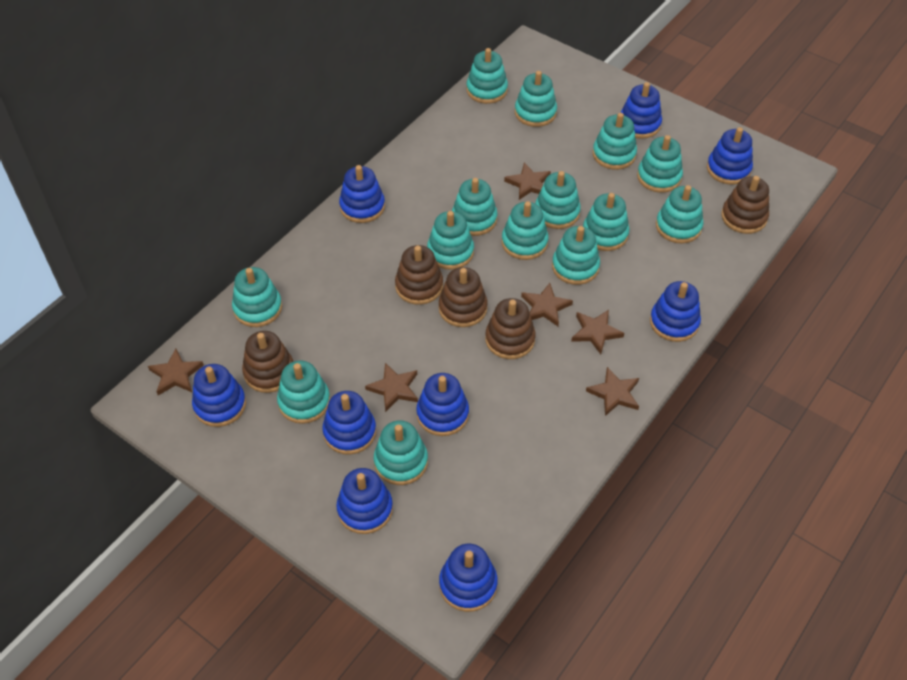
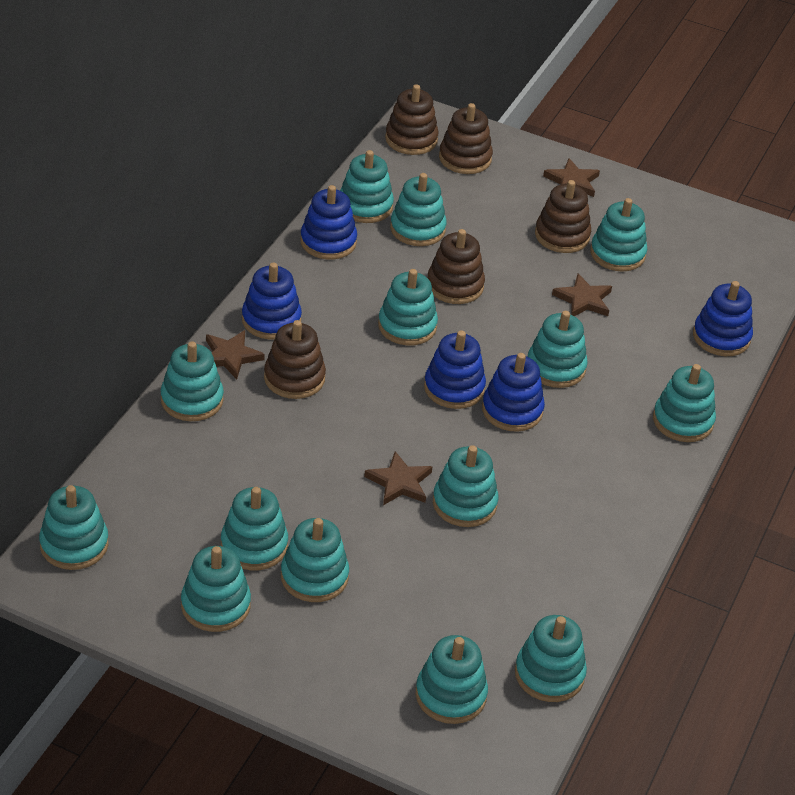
blue stacking toy: 9 -> 5
brown star: 6 -> 4

